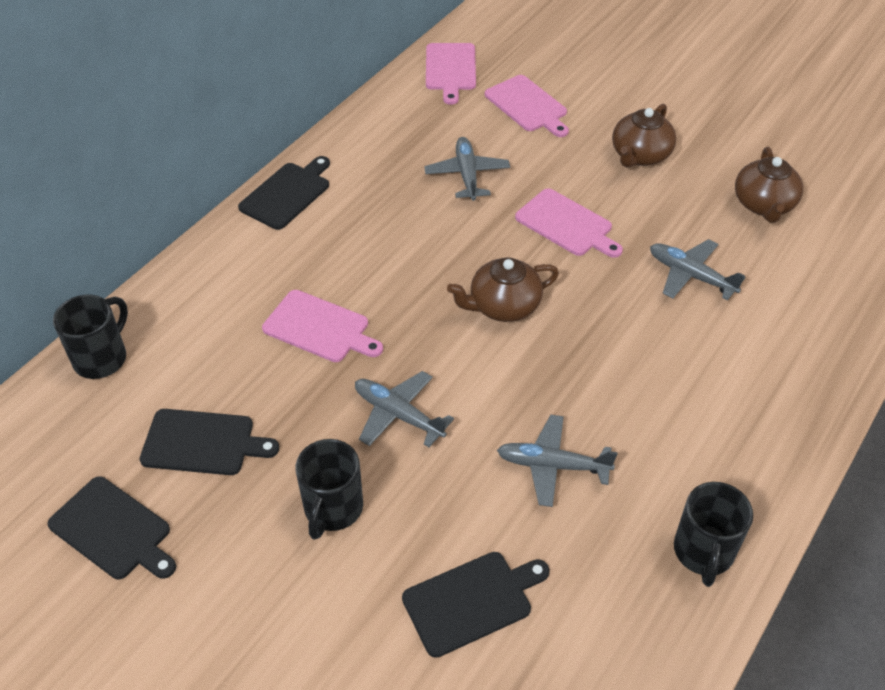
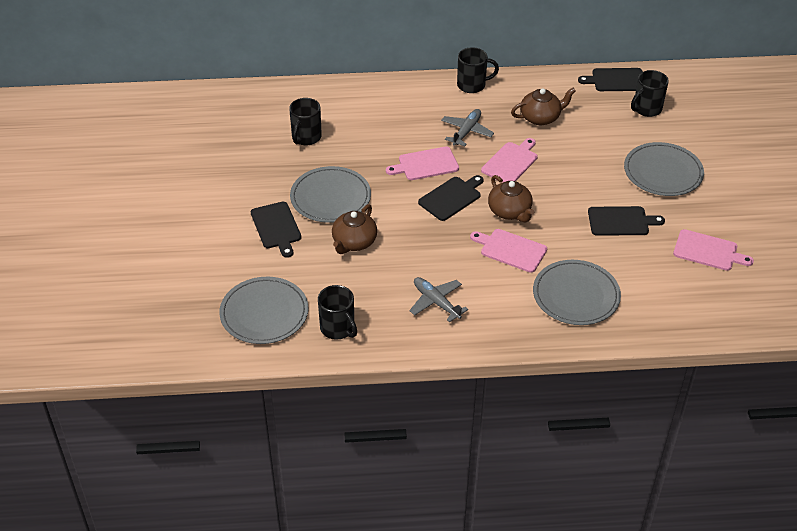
black mug: 3 -> 4
grey plane: 4 -> 2
grey plate: 0 -> 4

